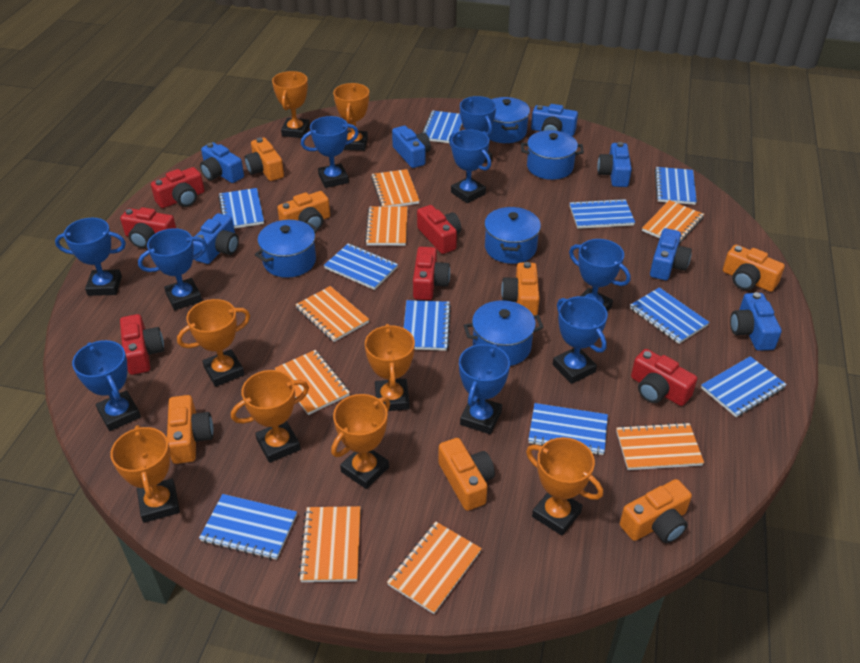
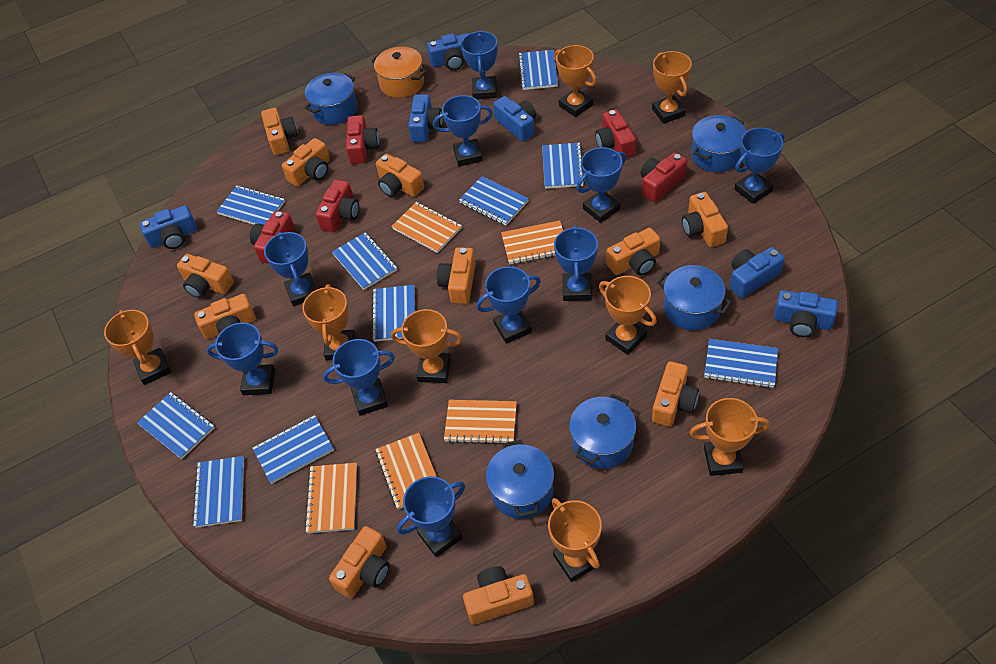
blue camera: 7 -> 6
blue trophy: 9 -> 10
orange camera: 7 -> 11
orange notebook: 8 -> 5
orange pot: 0 -> 1
red camera: 6 -> 5

